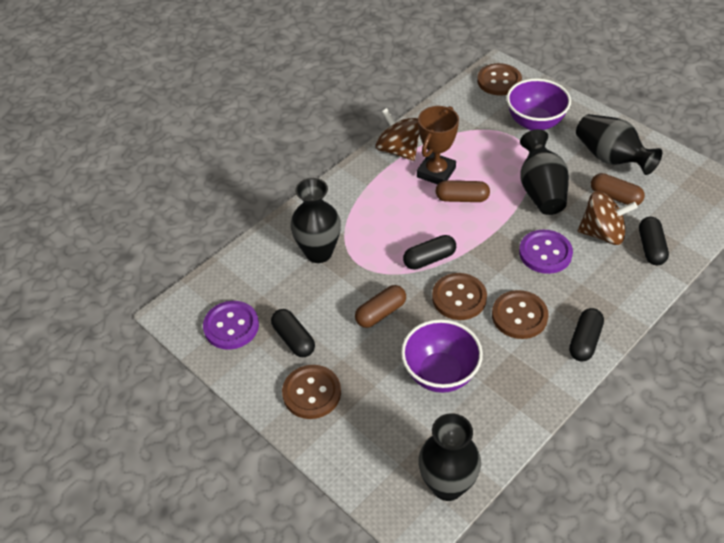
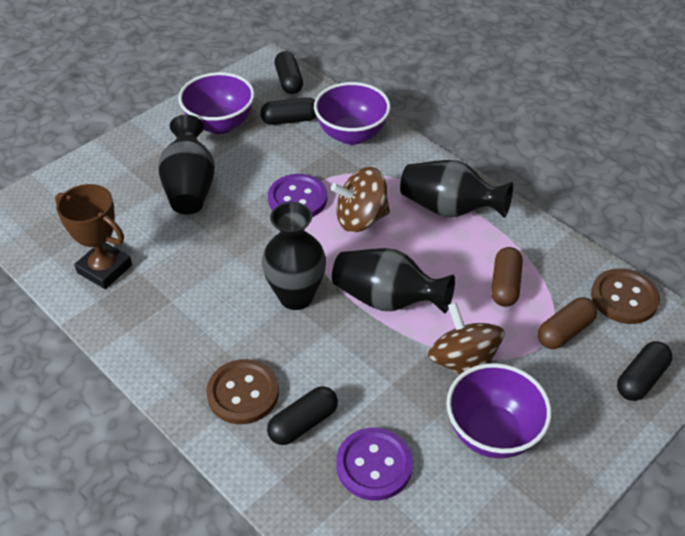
brown button: 4 -> 2
brown capsule: 3 -> 2
purple bowl: 2 -> 3

